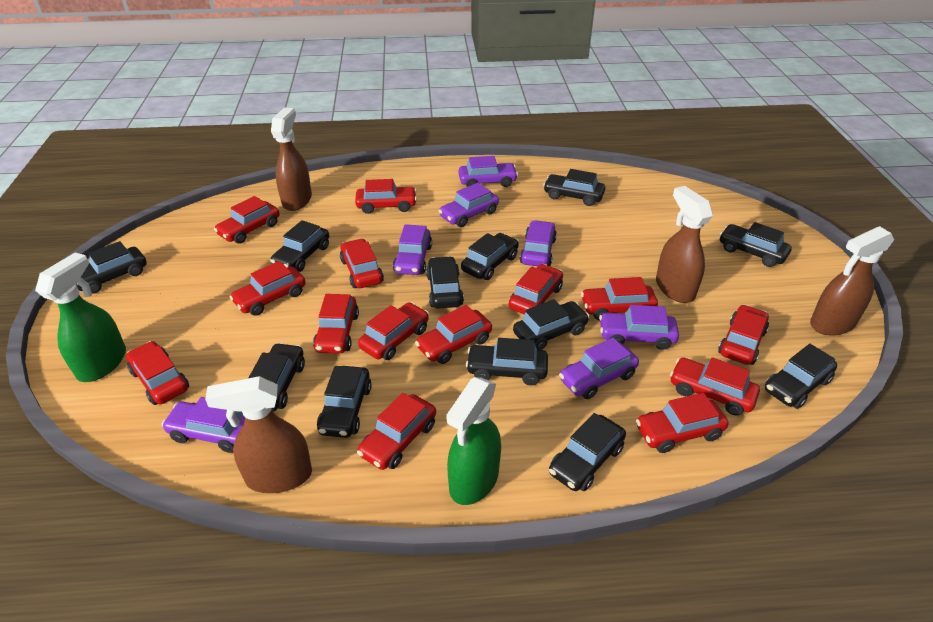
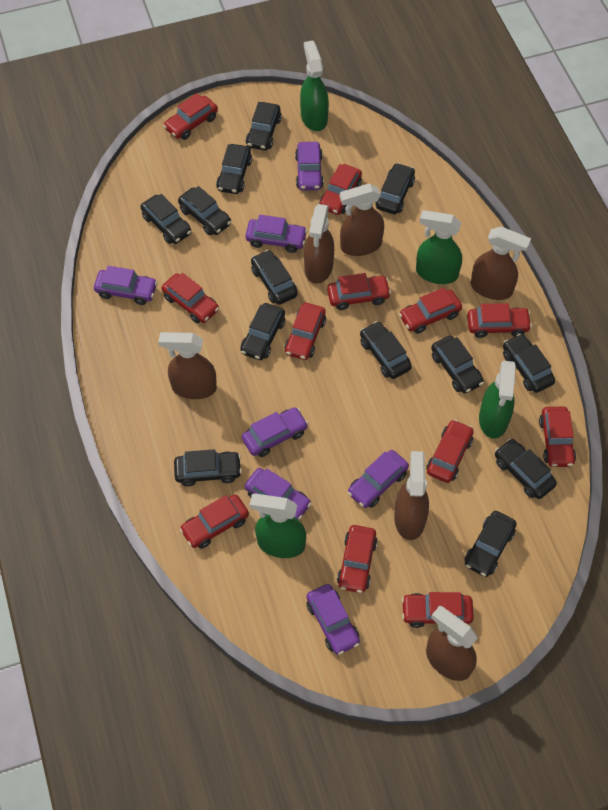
black car: 12 -> 13
brown spray bottle: 4 -> 6
green spray bottle: 2 -> 4
red car: 14 -> 12

